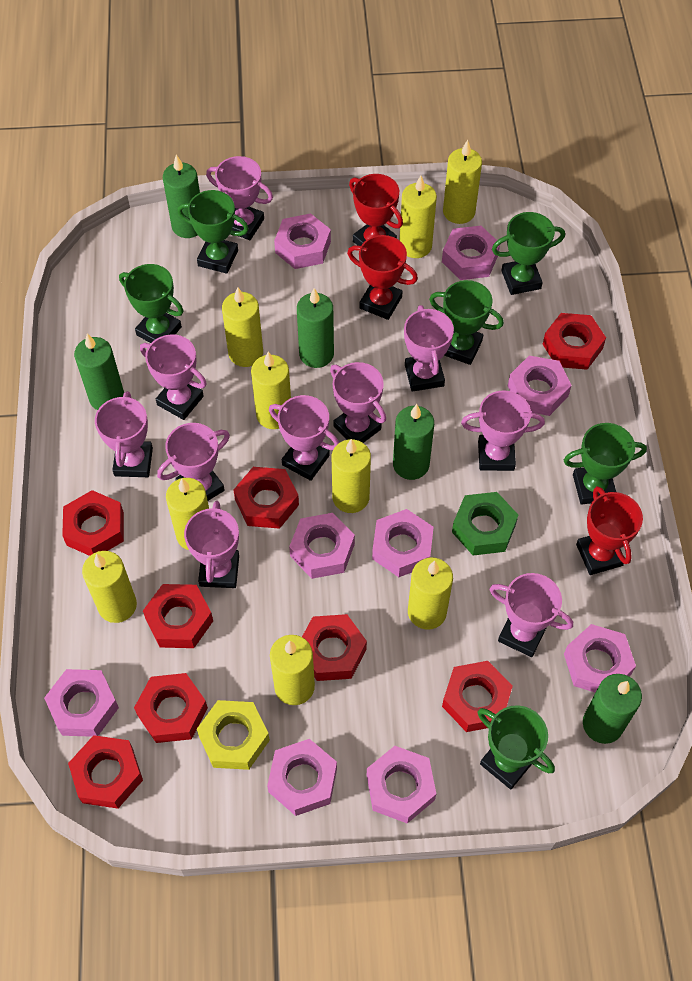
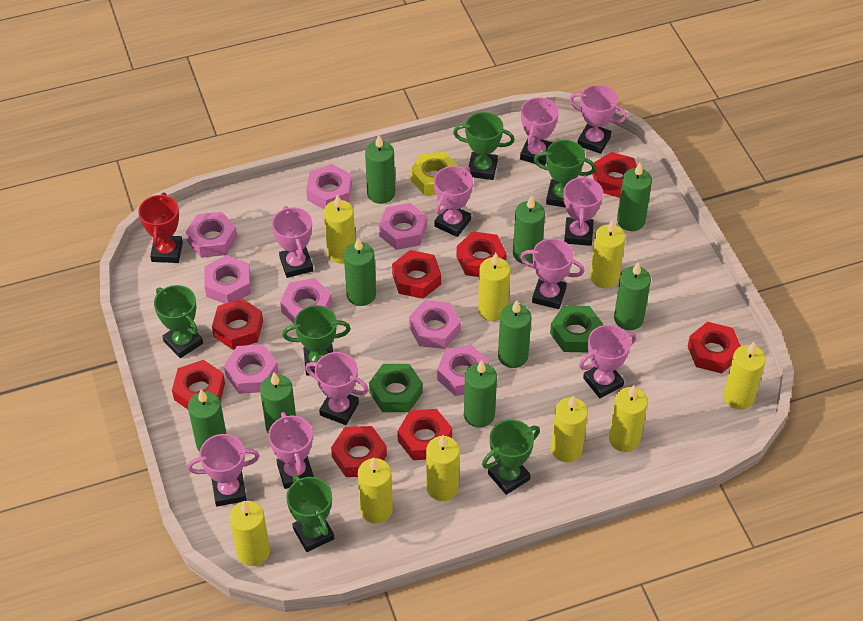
green candle: 5 -> 9
green nut: 1 -> 2
pink nut: 9 -> 8
red trophy: 3 -> 1

